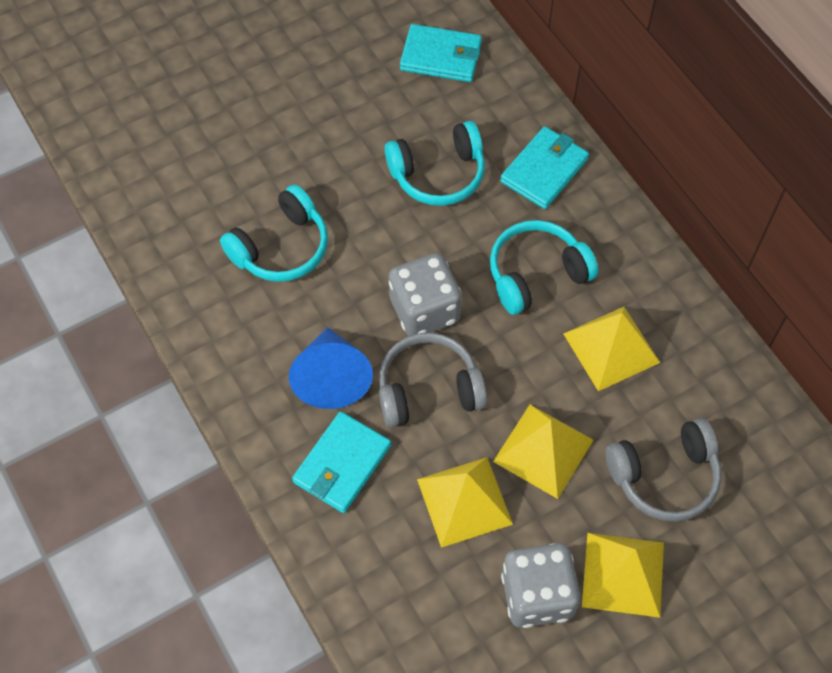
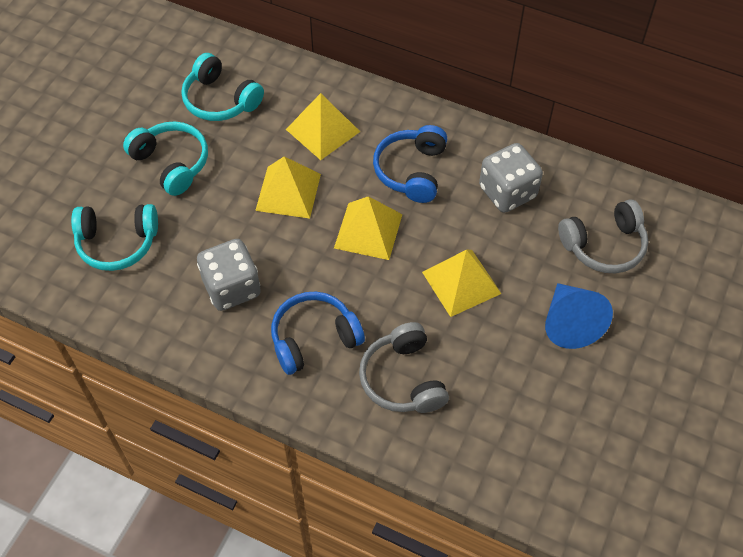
blue headphones: 0 -> 2
turquoise wallet: 3 -> 0

